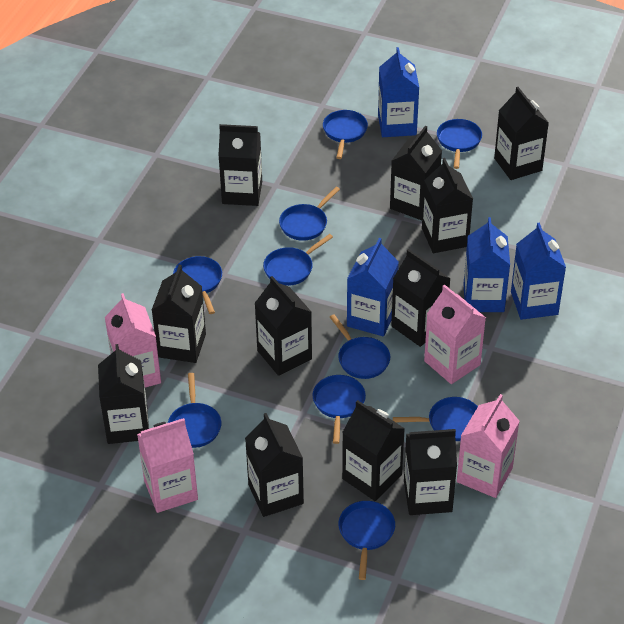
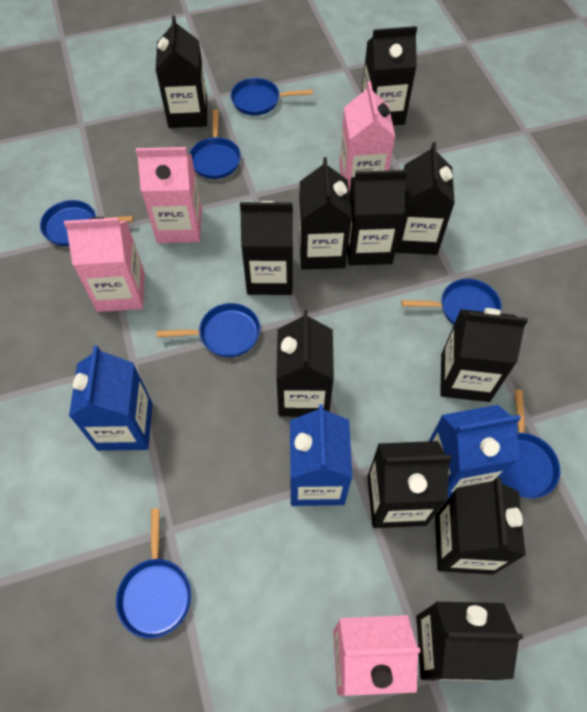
blue carton: 4 -> 3
blue pan: 10 -> 7

